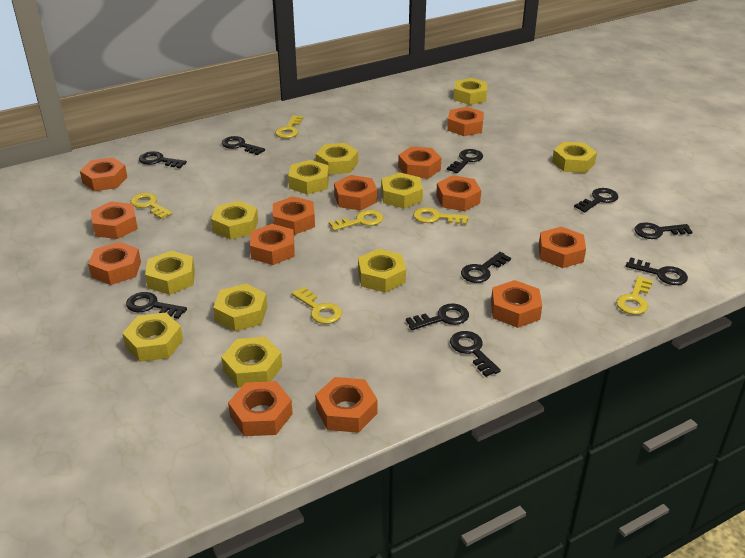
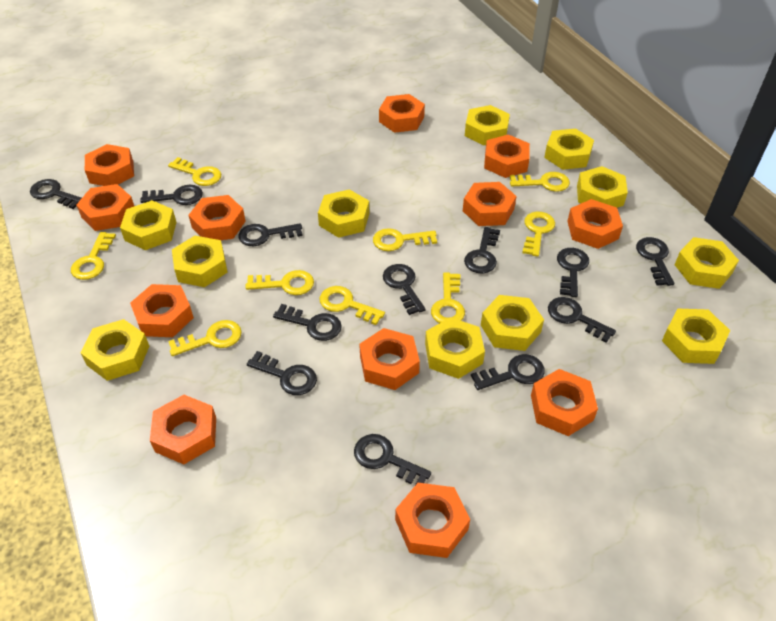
black key: 10 -> 12
orange nut: 13 -> 12
yellow key: 6 -> 9

